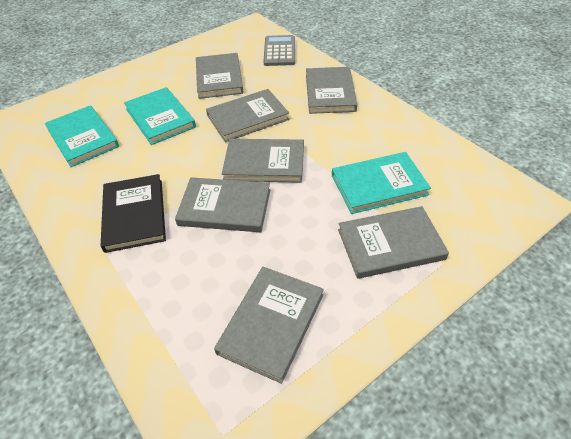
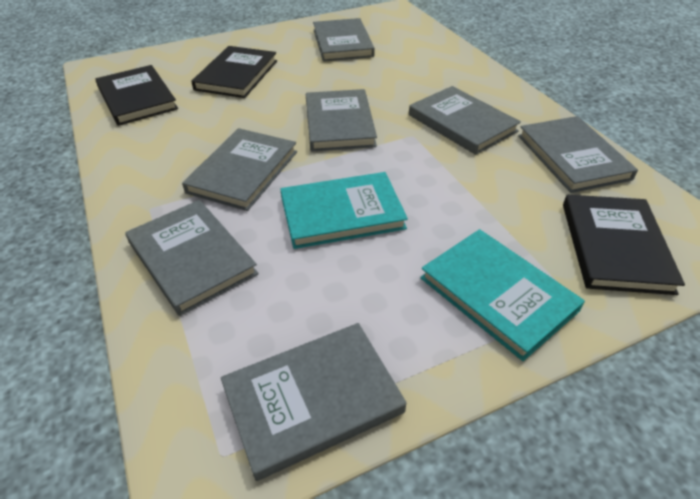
black book: 1 -> 3
grey calculator: 1 -> 0
turquoise book: 3 -> 2

